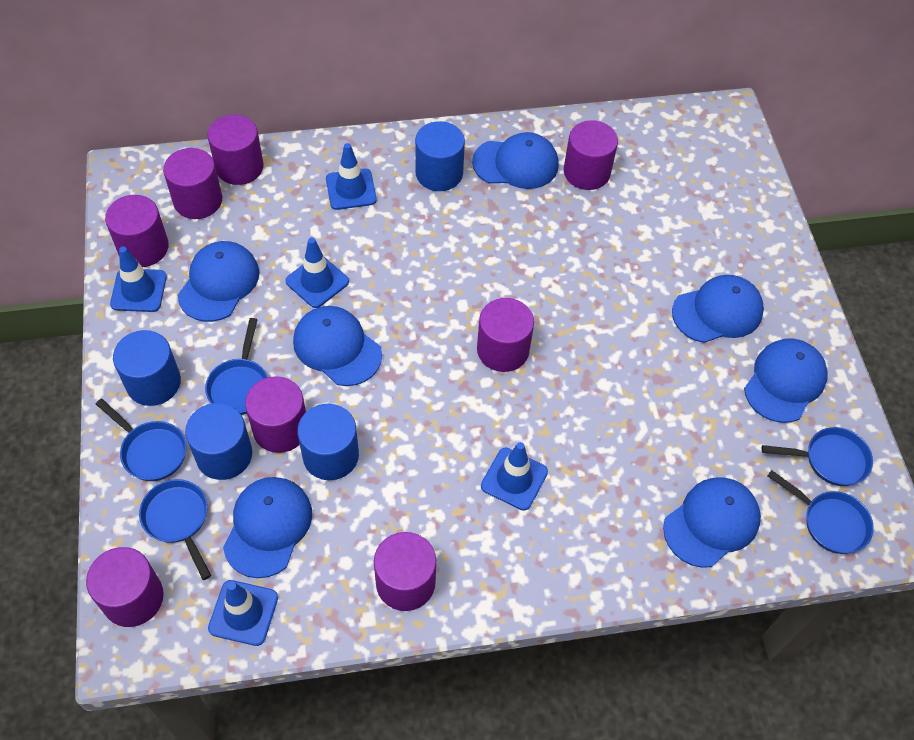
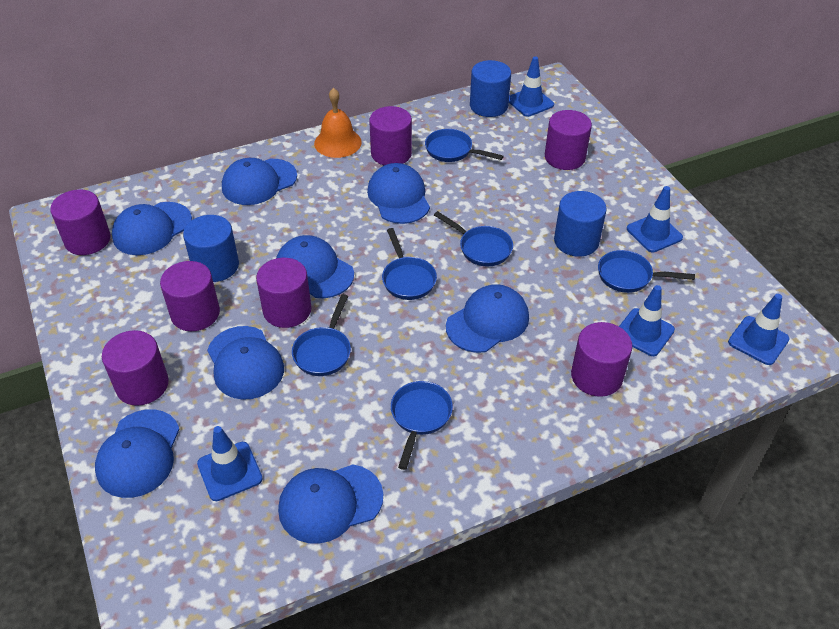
blue cap: 7 -> 8
blue cylinder: 4 -> 3
blue pan: 5 -> 6
orange bell: 0 -> 1
purple cylinder: 8 -> 7

